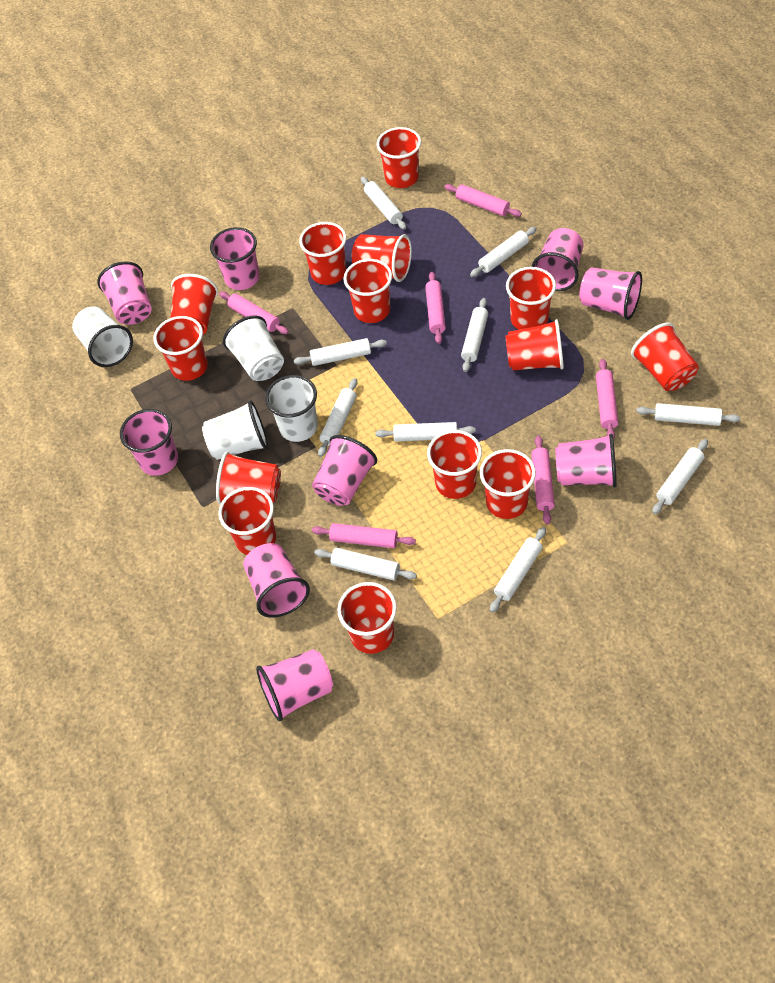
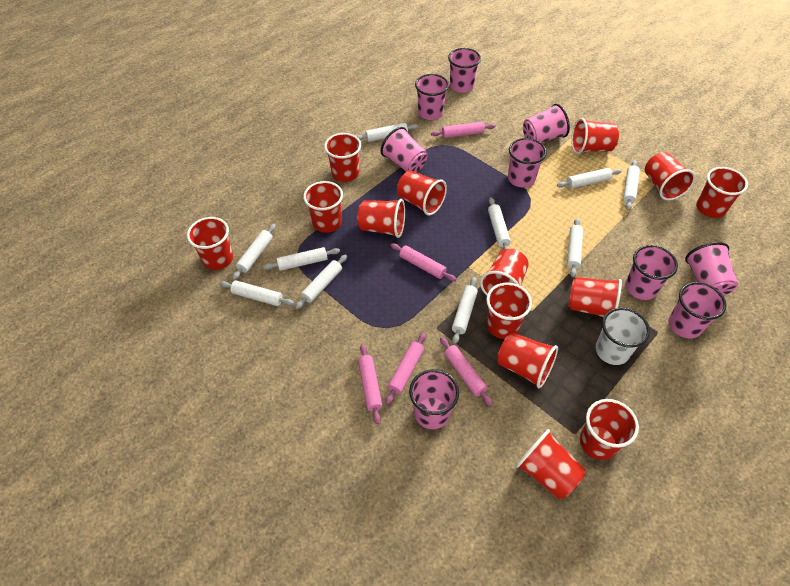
pink rolling pin: 6 -> 5
white cup: 4 -> 1

